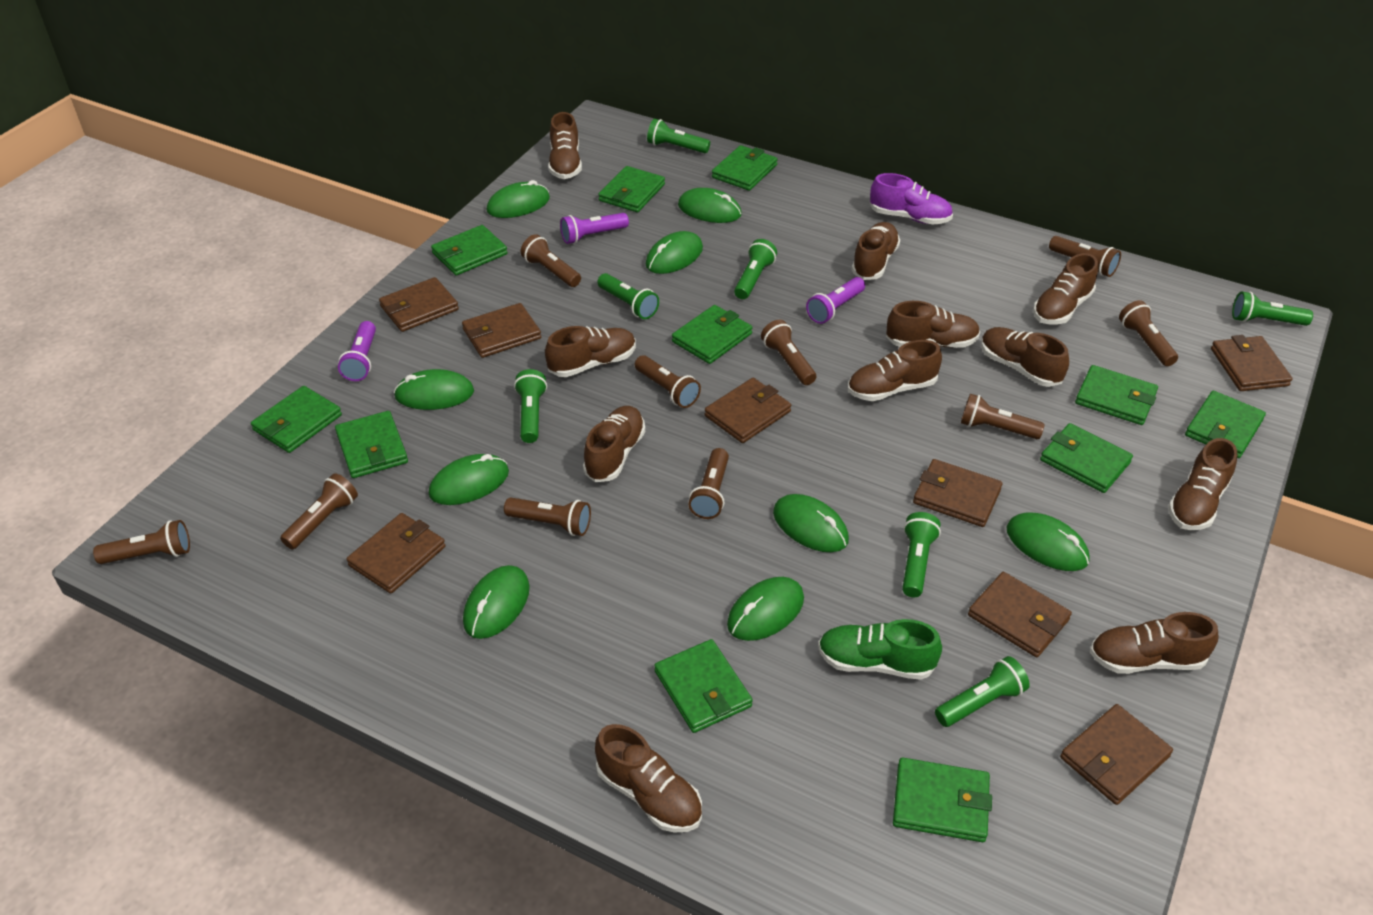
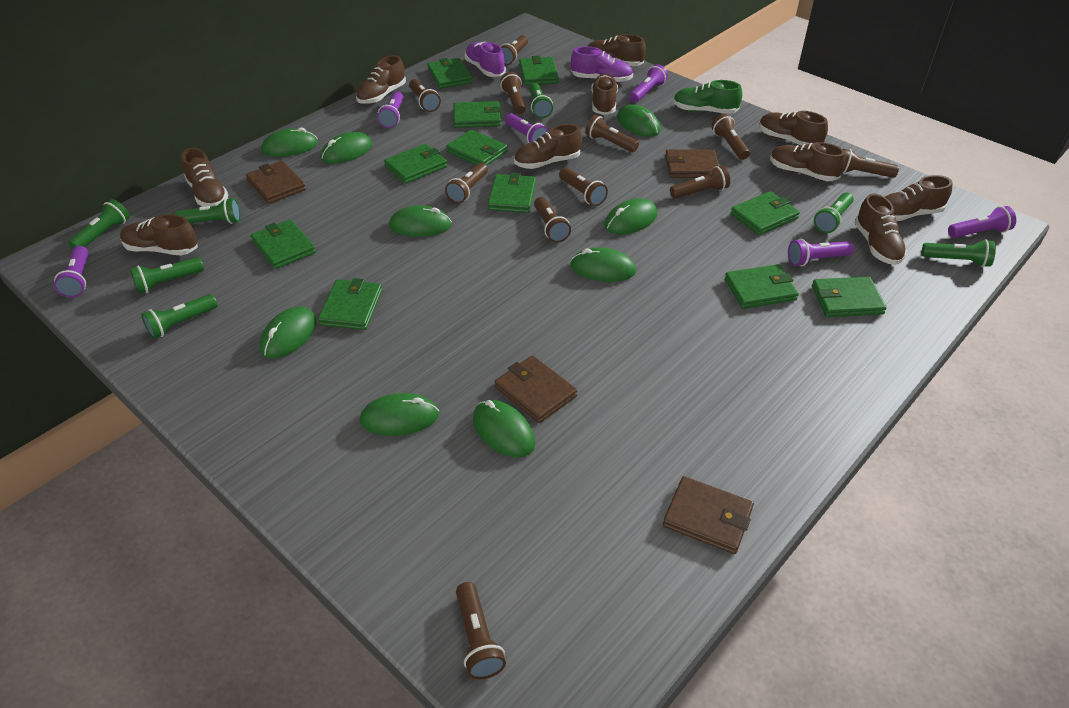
brown flashlight: 10 -> 11
brown shoe: 11 -> 10
brown wallet: 8 -> 4
purple flashlight: 3 -> 6
purple shoe: 1 -> 2

